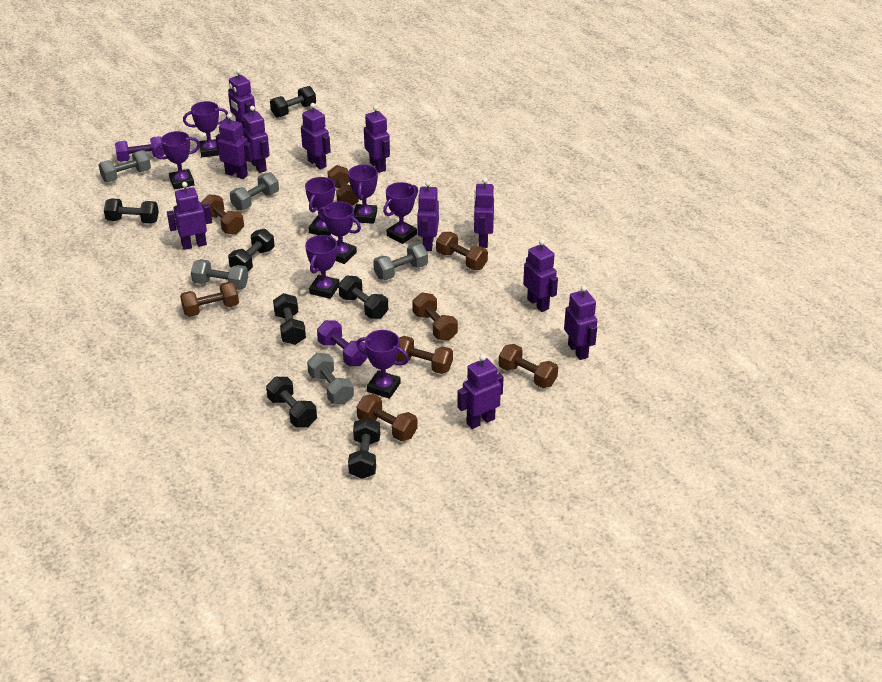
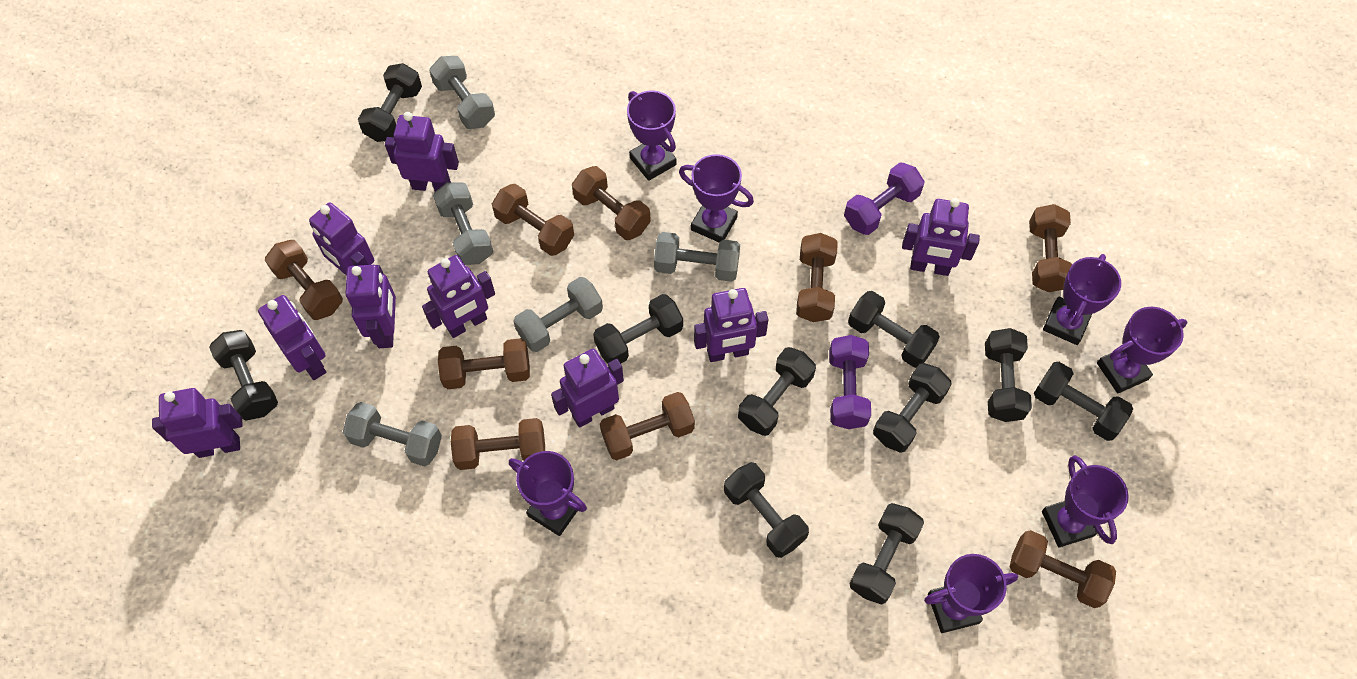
black dumbbell: 7 -> 10
brown dumbbell: 8 -> 9
purple robot: 11 -> 9
purple trophy: 8 -> 7

